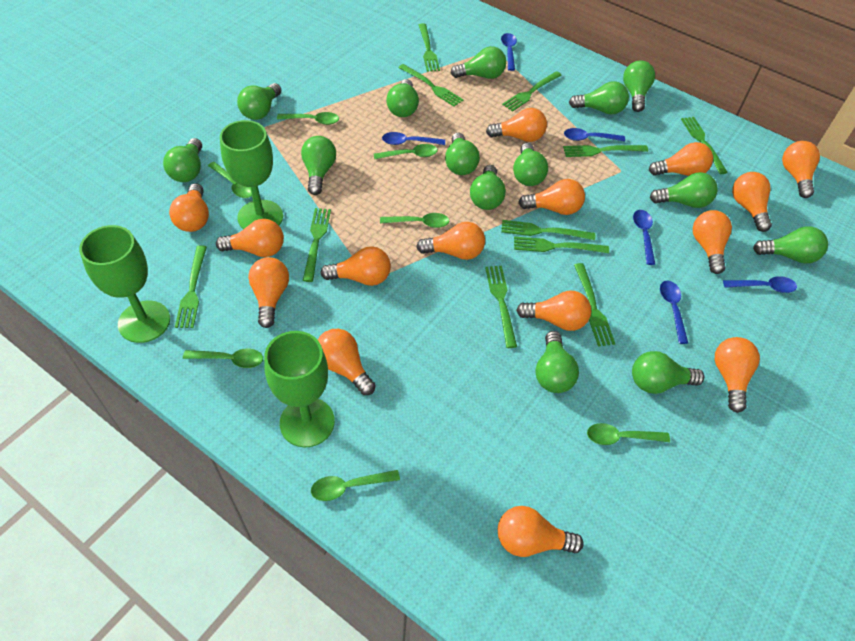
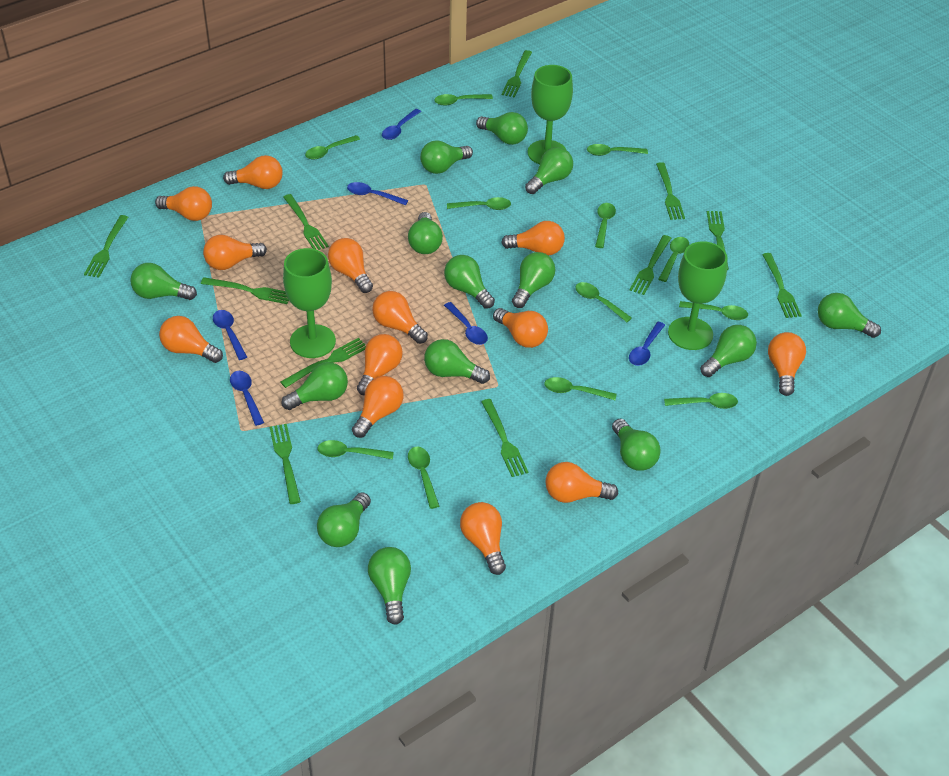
green spoon: 7 -> 12
orange light bulb: 15 -> 13

